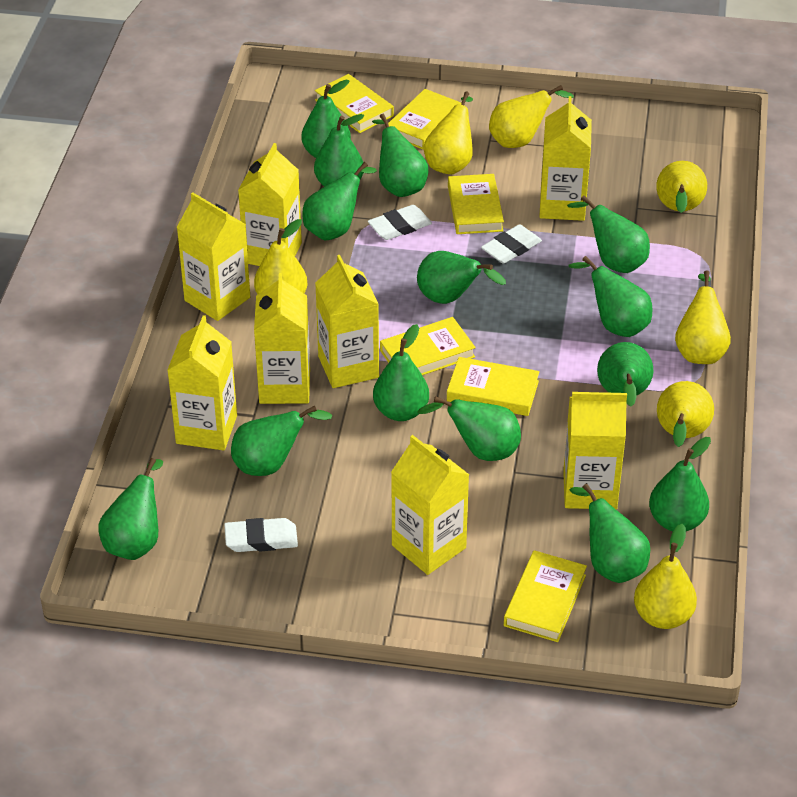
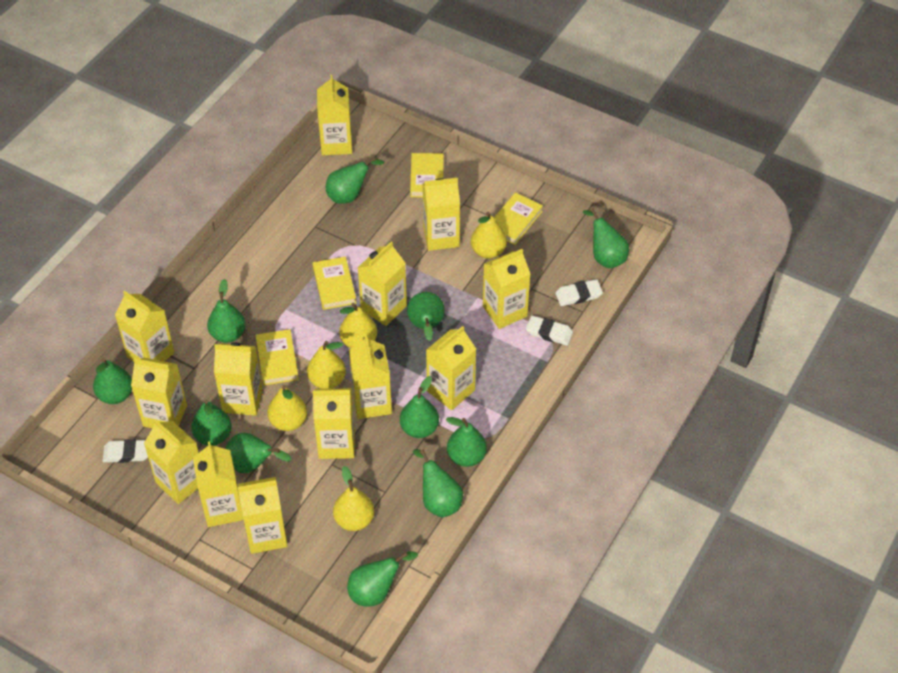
green pear: 14 -> 11
yellow book: 6 -> 4
yellow carton: 8 -> 13
yellow pear: 7 -> 5

